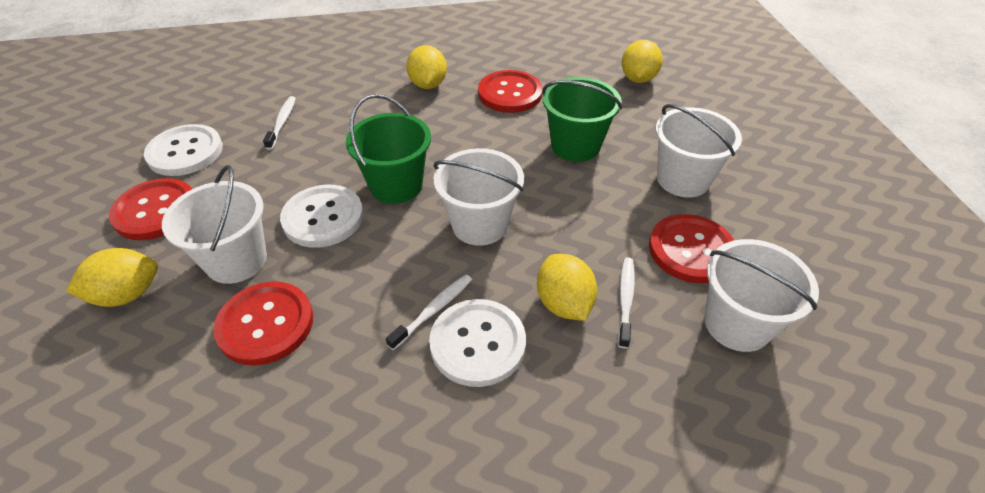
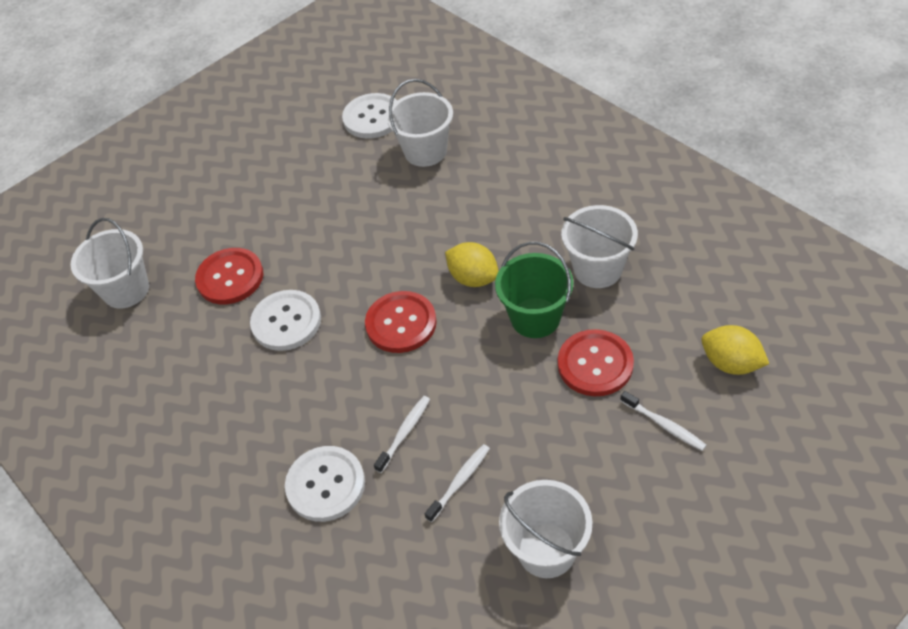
green bucket: 2 -> 1
red button: 4 -> 3
yellow lemon: 4 -> 2

